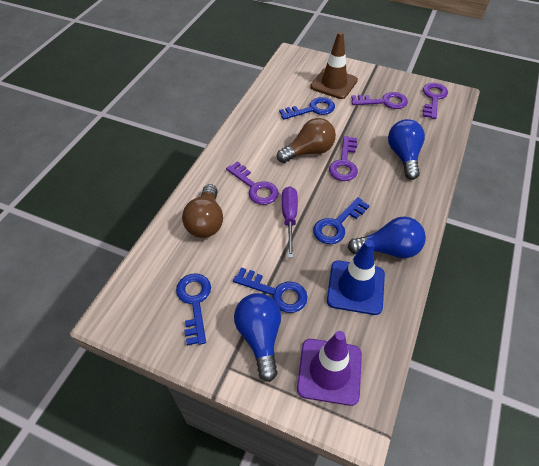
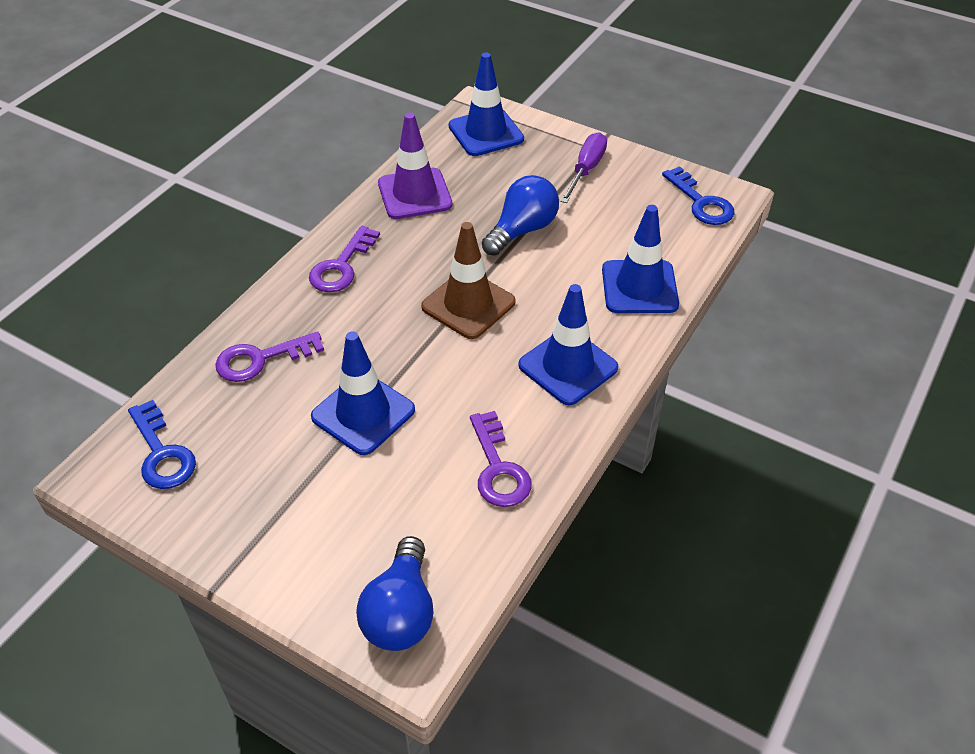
blue key: 4 -> 2
blue light bulb: 3 -> 2
blue traffic cone: 1 -> 4
brown light bulb: 2 -> 0
purple key: 4 -> 3

